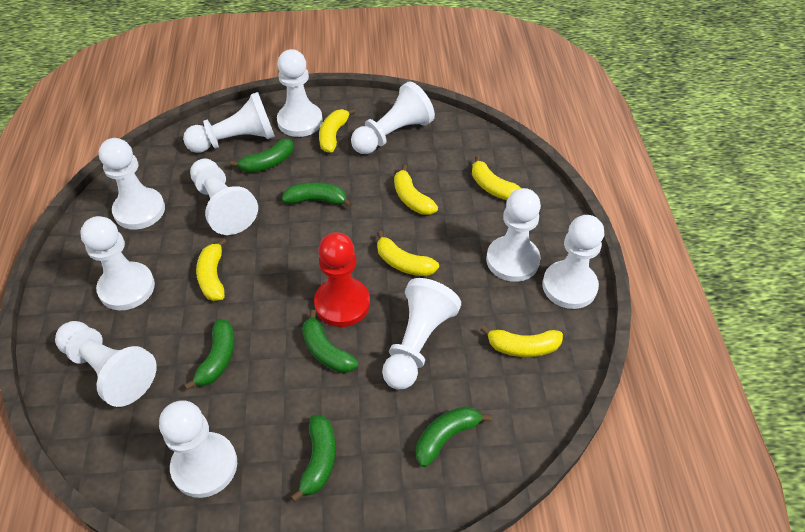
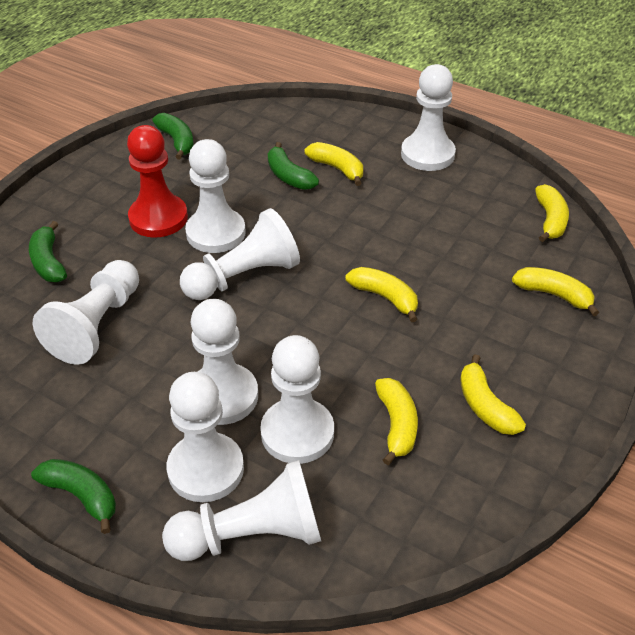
green banana: 6 -> 4
white pawn: 11 -> 8

